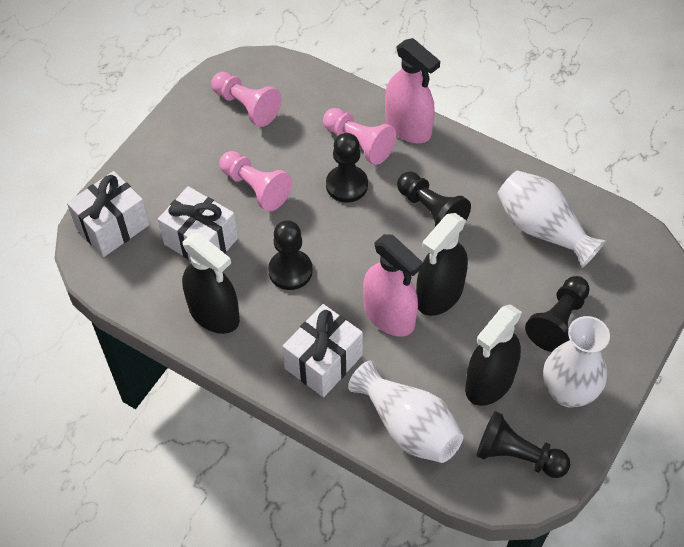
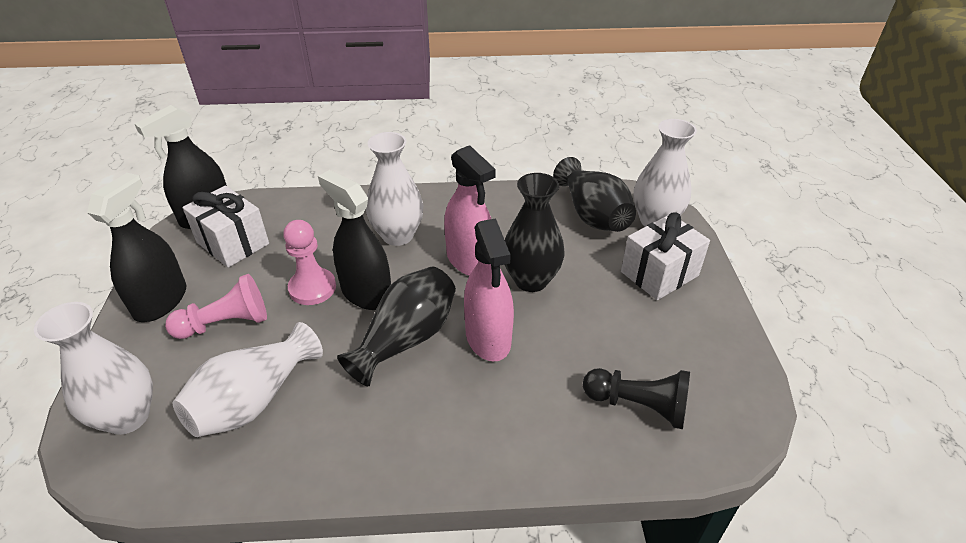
black pawn: 5 -> 1
black vase: 0 -> 3
pink pawn: 3 -> 2
white gift: 3 -> 2
white vase: 3 -> 4

